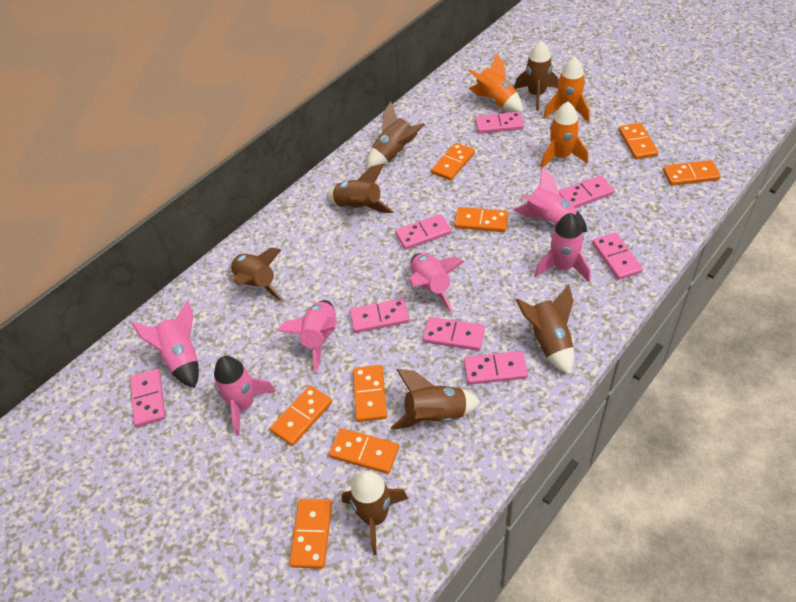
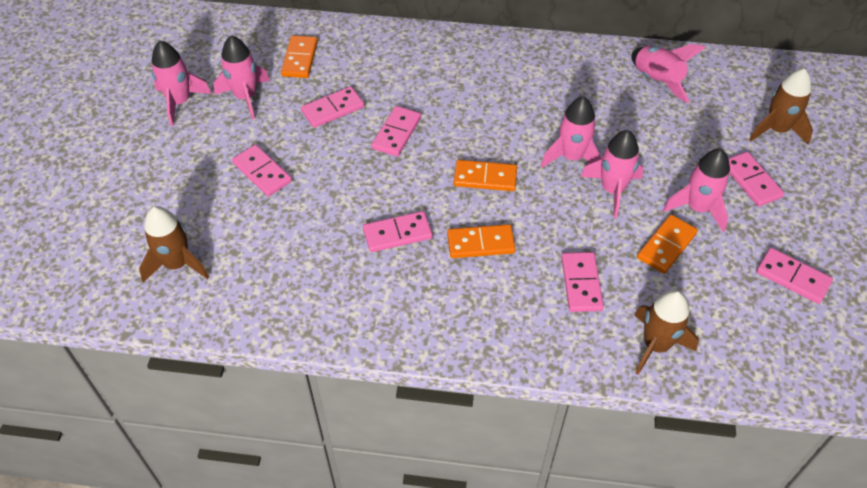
brown rocket: 7 -> 3
orange domino: 8 -> 4
orange rocket: 3 -> 0
pink domino: 8 -> 7

